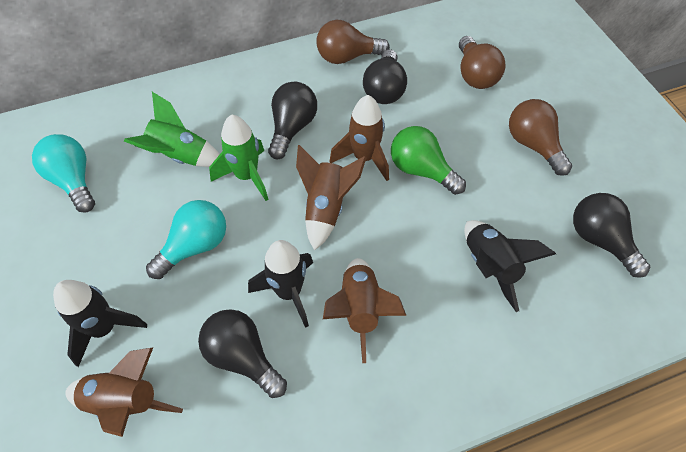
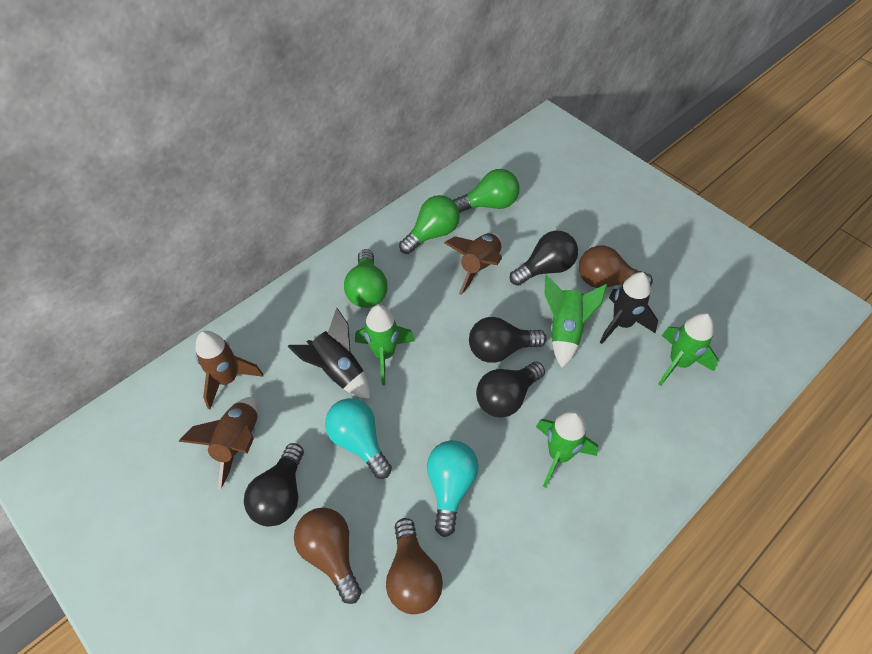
black rocket: 3 -> 2
brown rocket: 4 -> 3
green light bulb: 1 -> 3
green rocket: 2 -> 4

